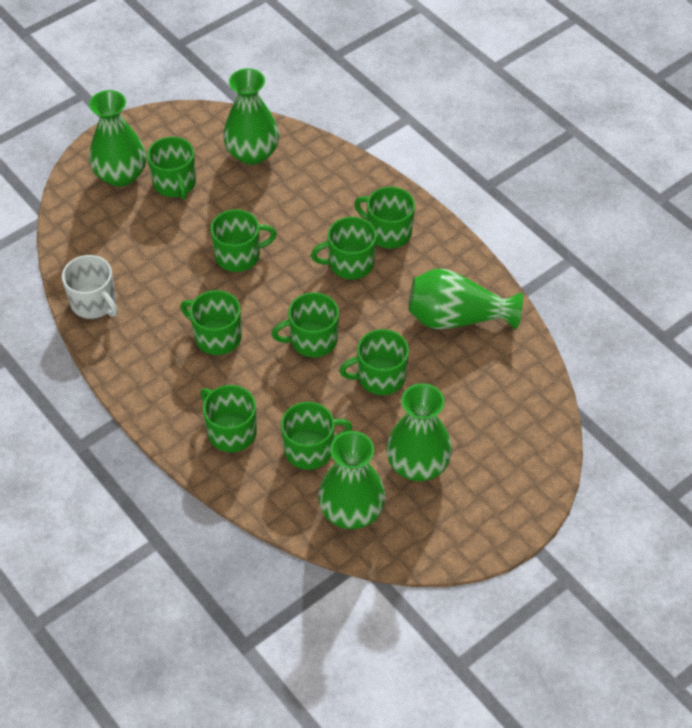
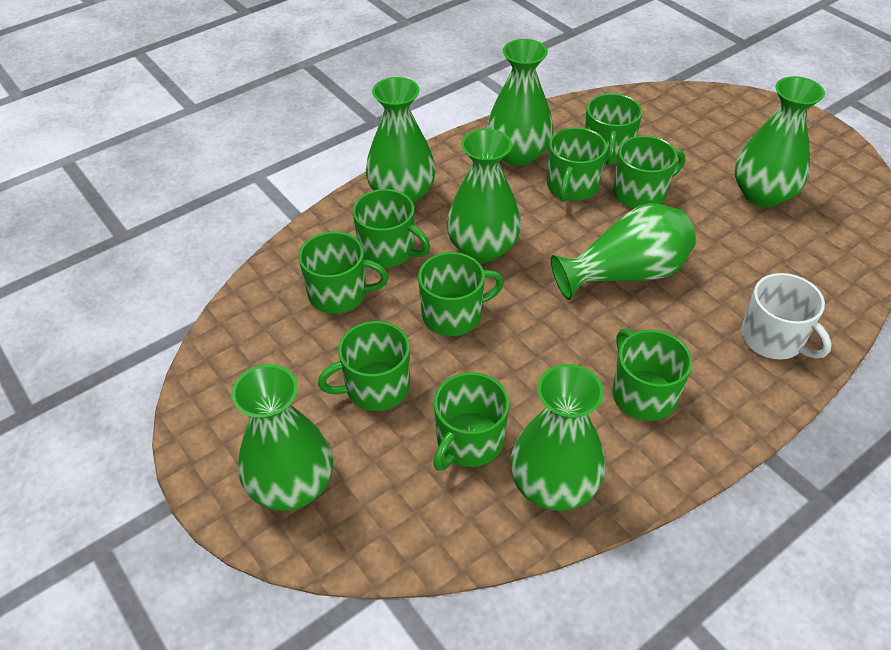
green vase: 5 -> 7

